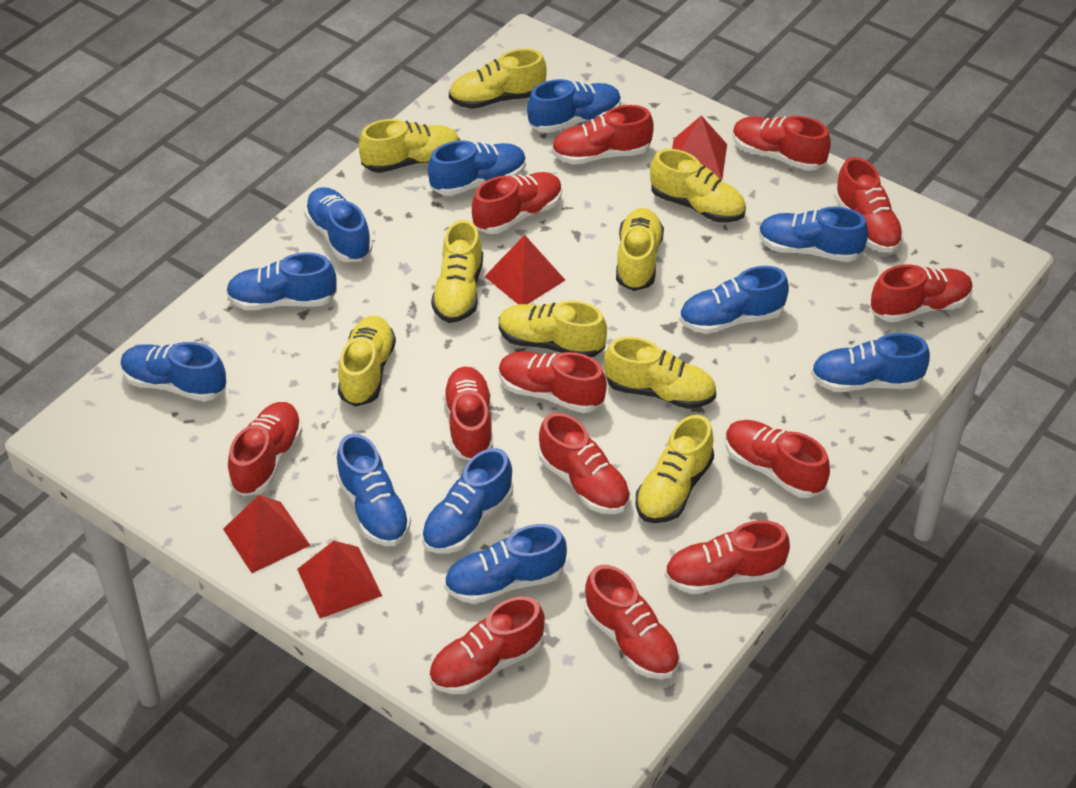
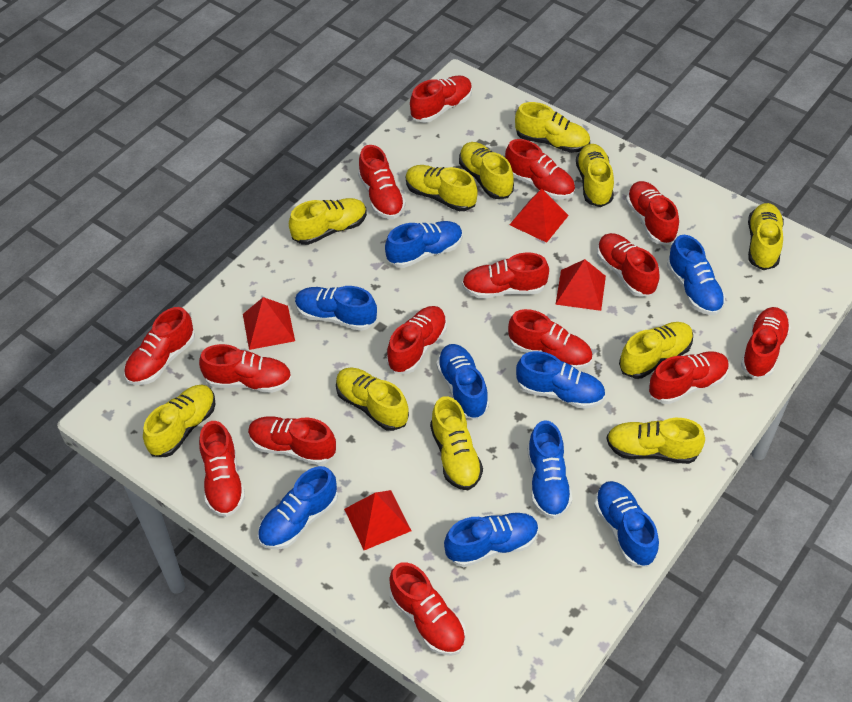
blue shoe: 11 -> 9
red shoe: 13 -> 15
yellow shoe: 9 -> 11

